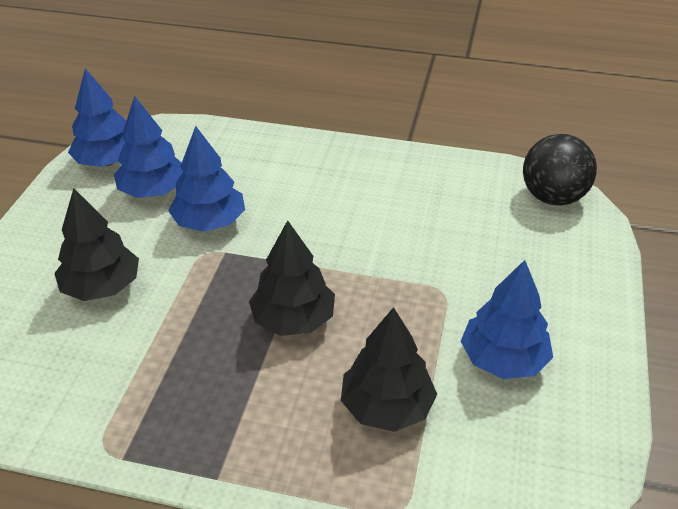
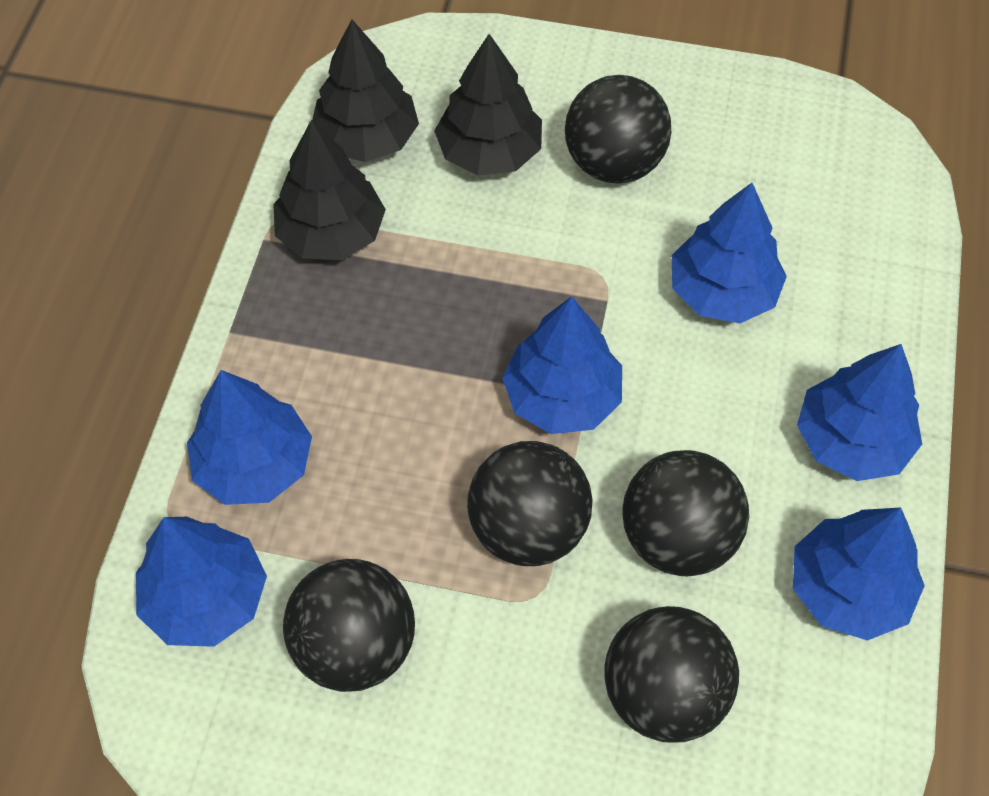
black ball: 1 -> 5
blue tree: 4 -> 6

